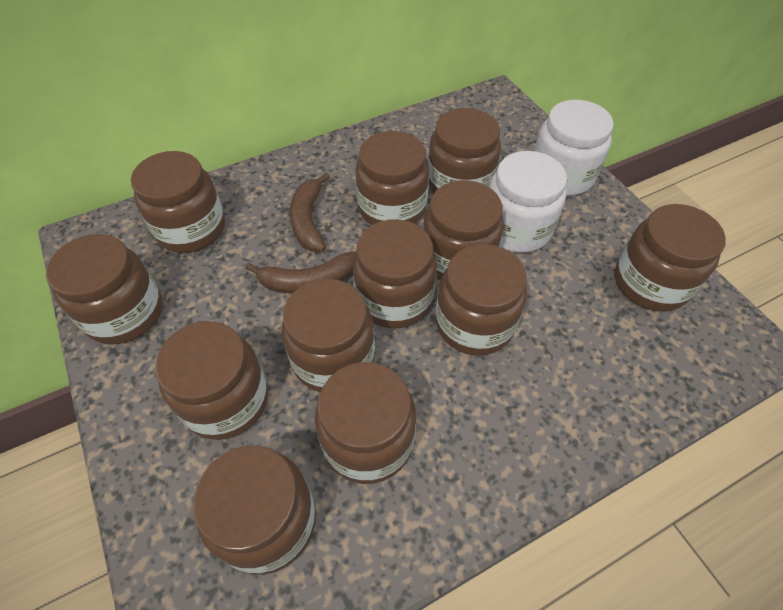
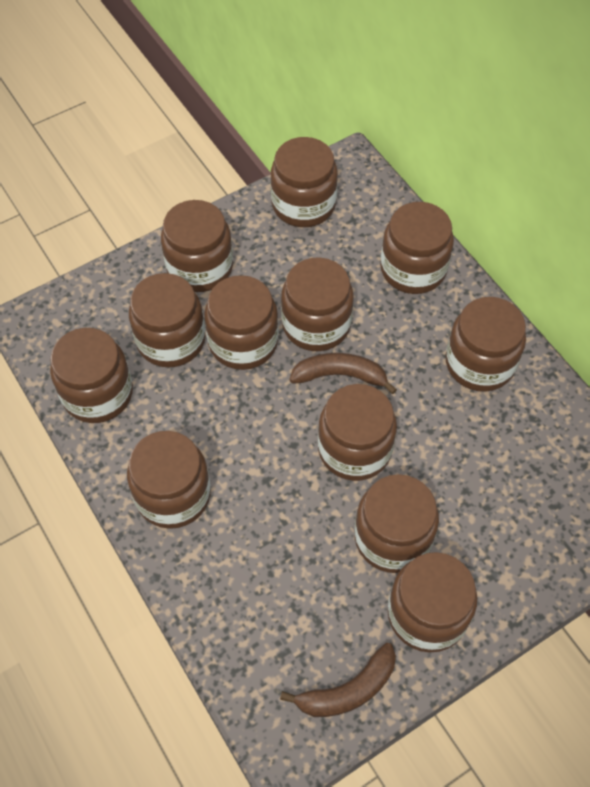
white jar: 2 -> 0

